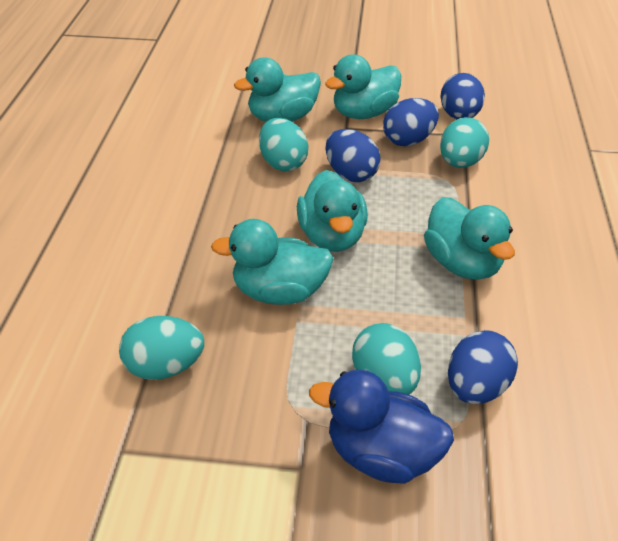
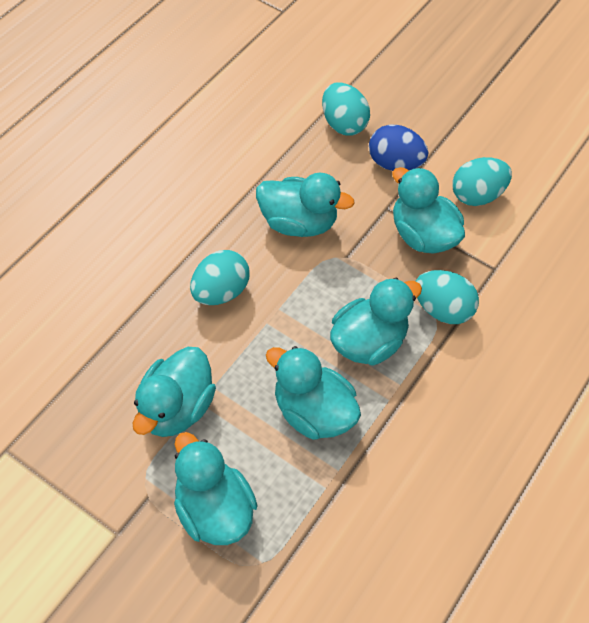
blue duck: 1 -> 0
blue egg: 4 -> 1
turquoise duck: 5 -> 6

